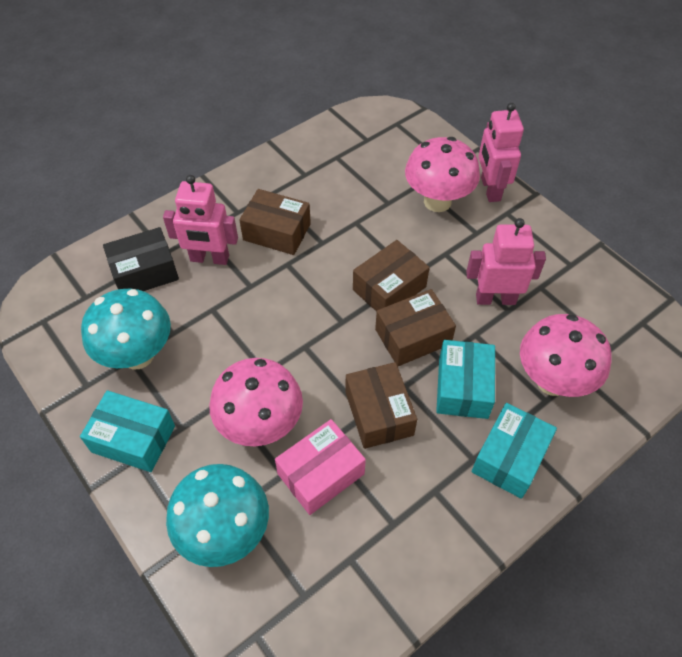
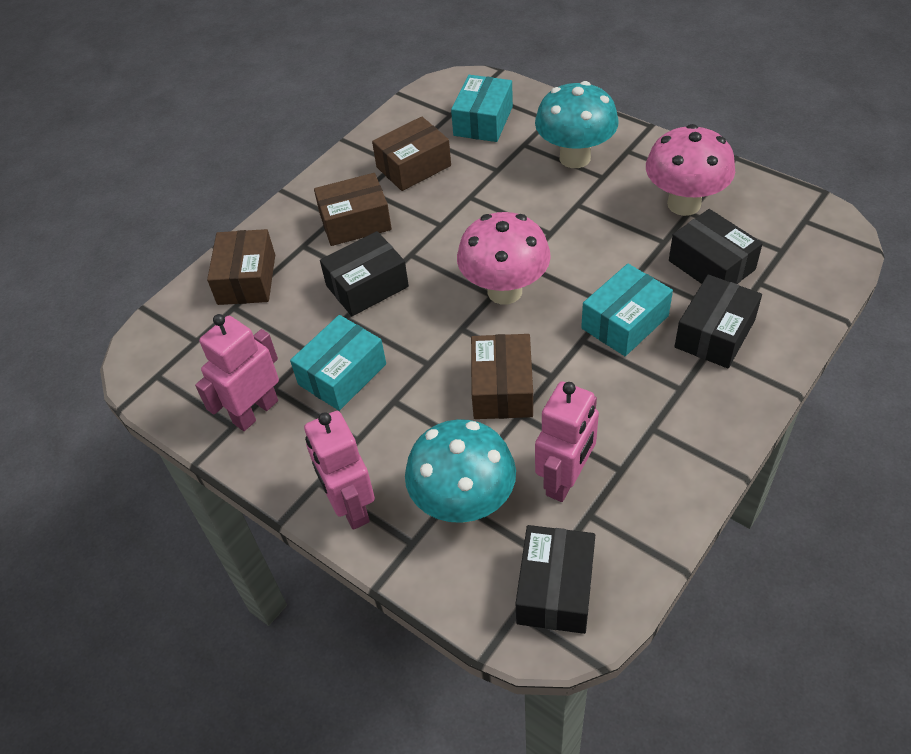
black box: 1 -> 4
pink box: 1 -> 0
pink mushroom: 3 -> 2

